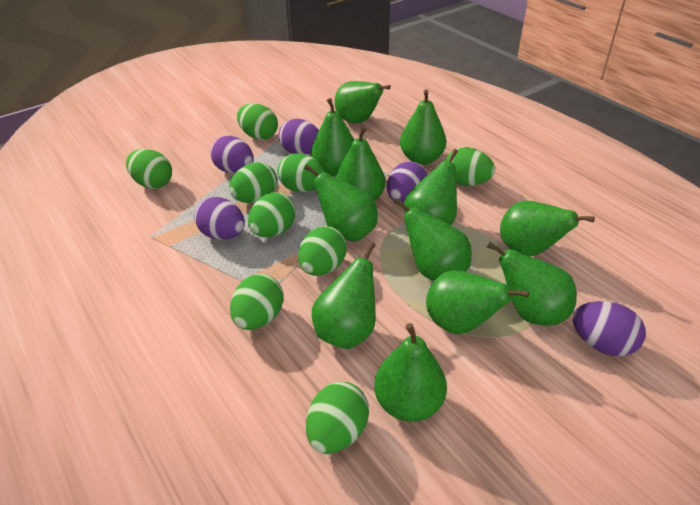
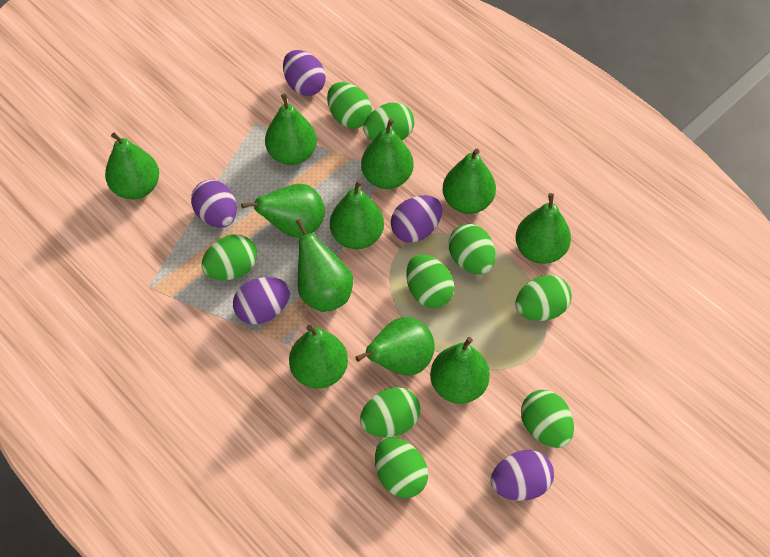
green pear: 12 -> 11

